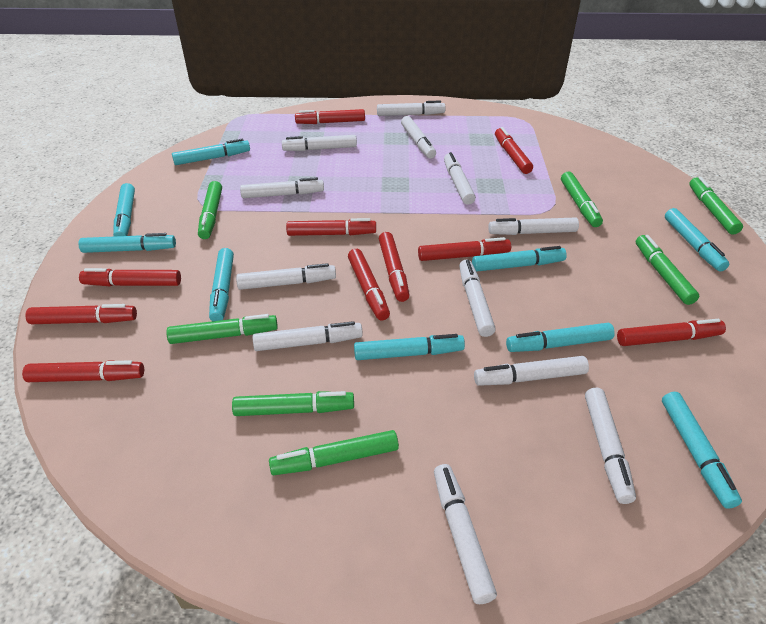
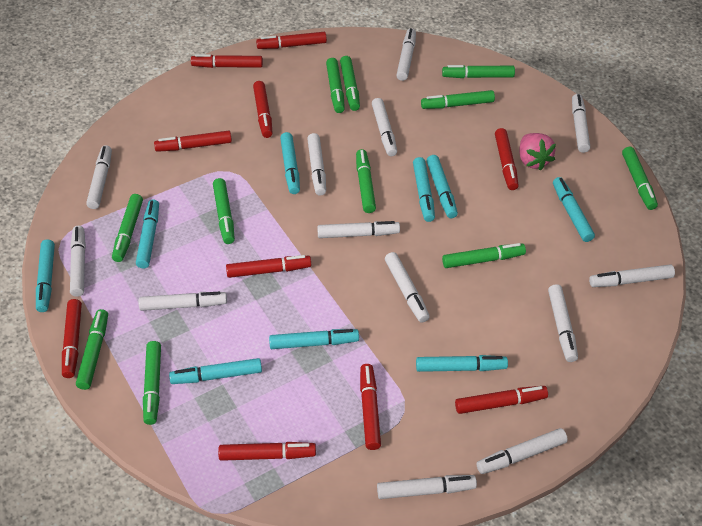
green marker: 7 -> 11
pink strawberry: 0 -> 1
white marker: 12 -> 13

